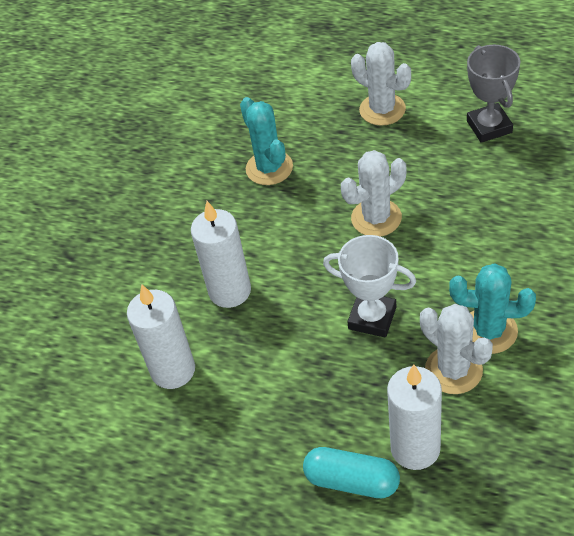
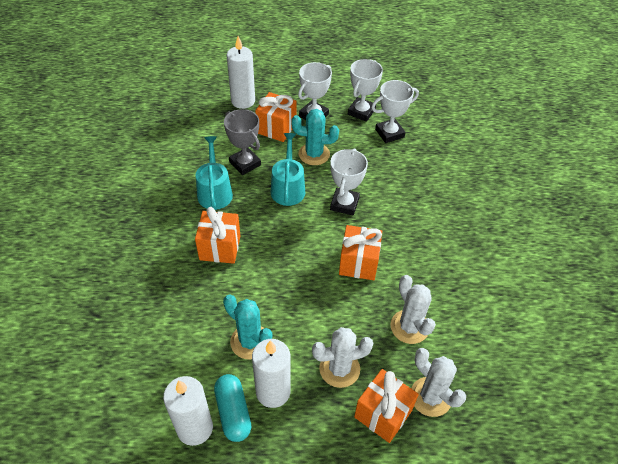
orange gift: 0 -> 4
turquoise watering can: 0 -> 2
white trophy: 1 -> 4

